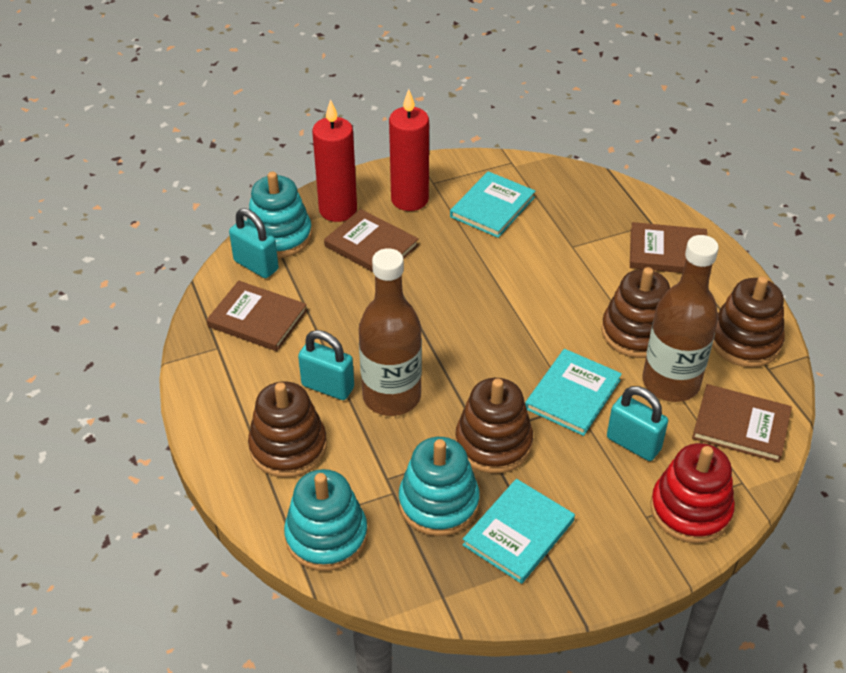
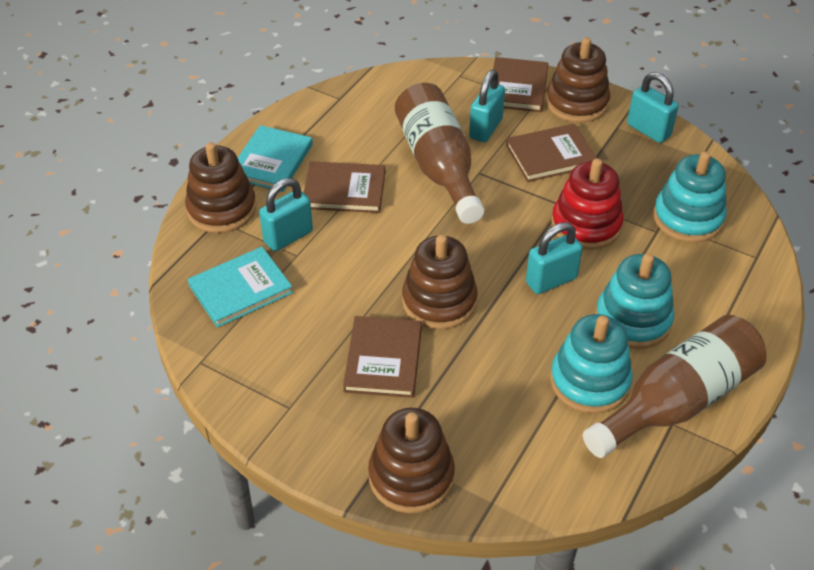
red candle: 2 -> 0
turquoise book: 3 -> 2
turquoise padlock: 3 -> 4

